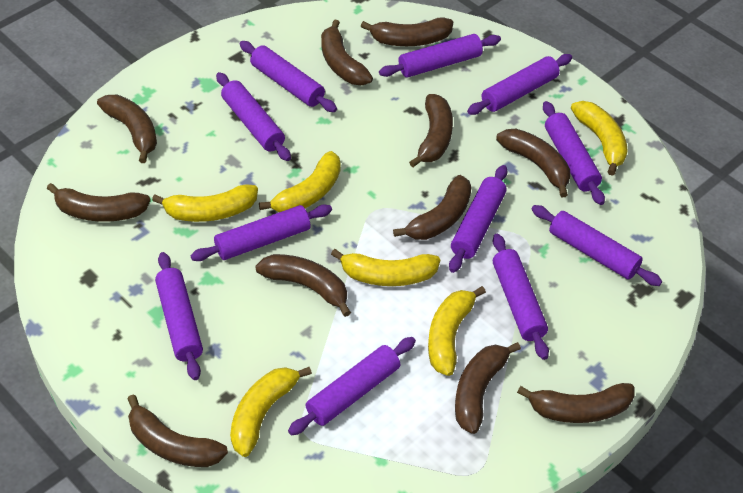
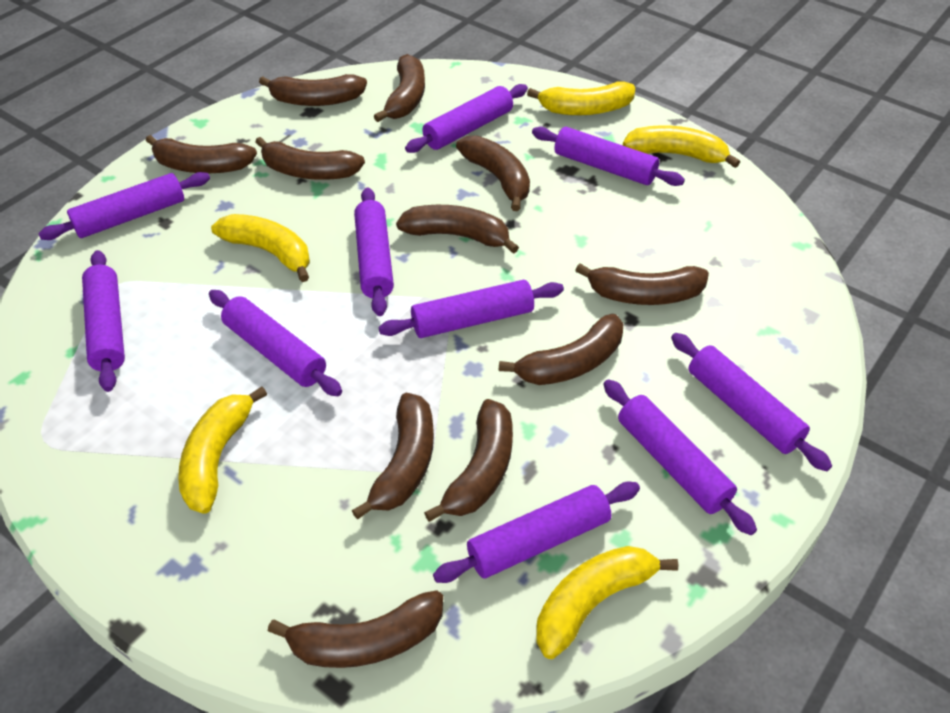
purple rolling pin: 11 -> 10
yellow banana: 6 -> 5

